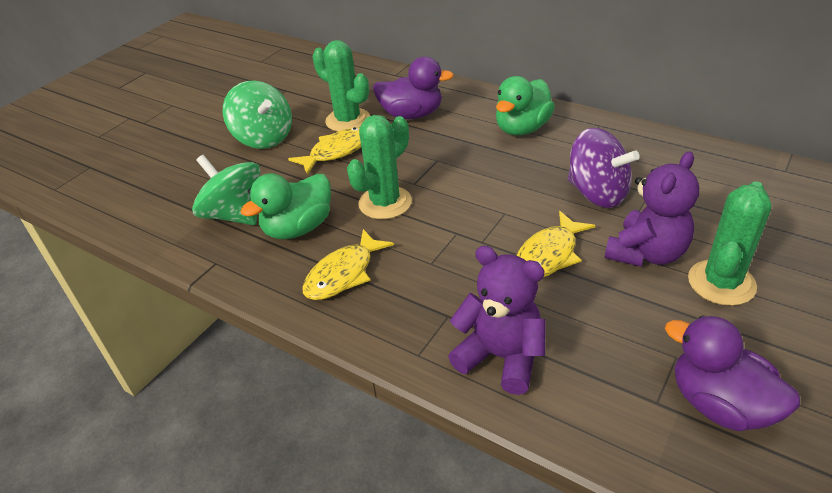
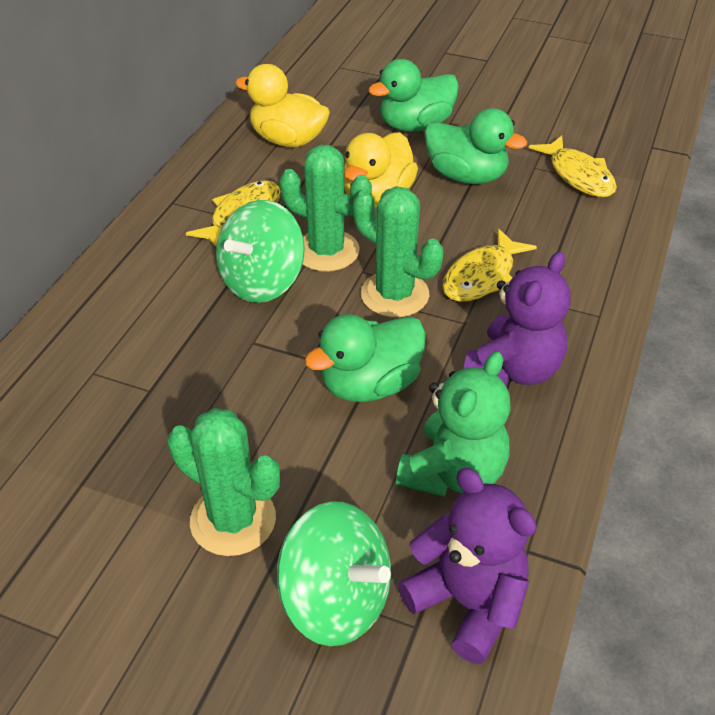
green duck: 2 -> 3
green teddy bear: 0 -> 1
purple duck: 2 -> 0
purple spinning top: 1 -> 0
yellow duck: 0 -> 2

